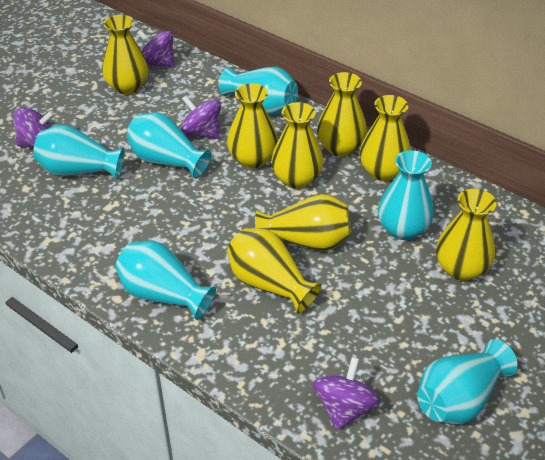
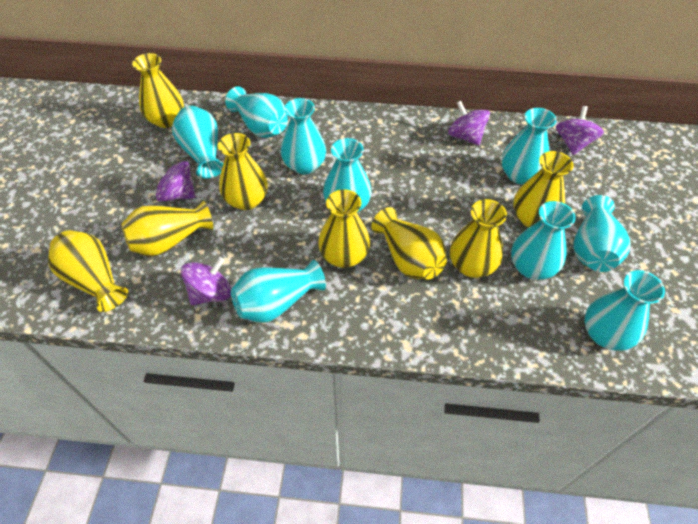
turquoise vase: 6 -> 9

